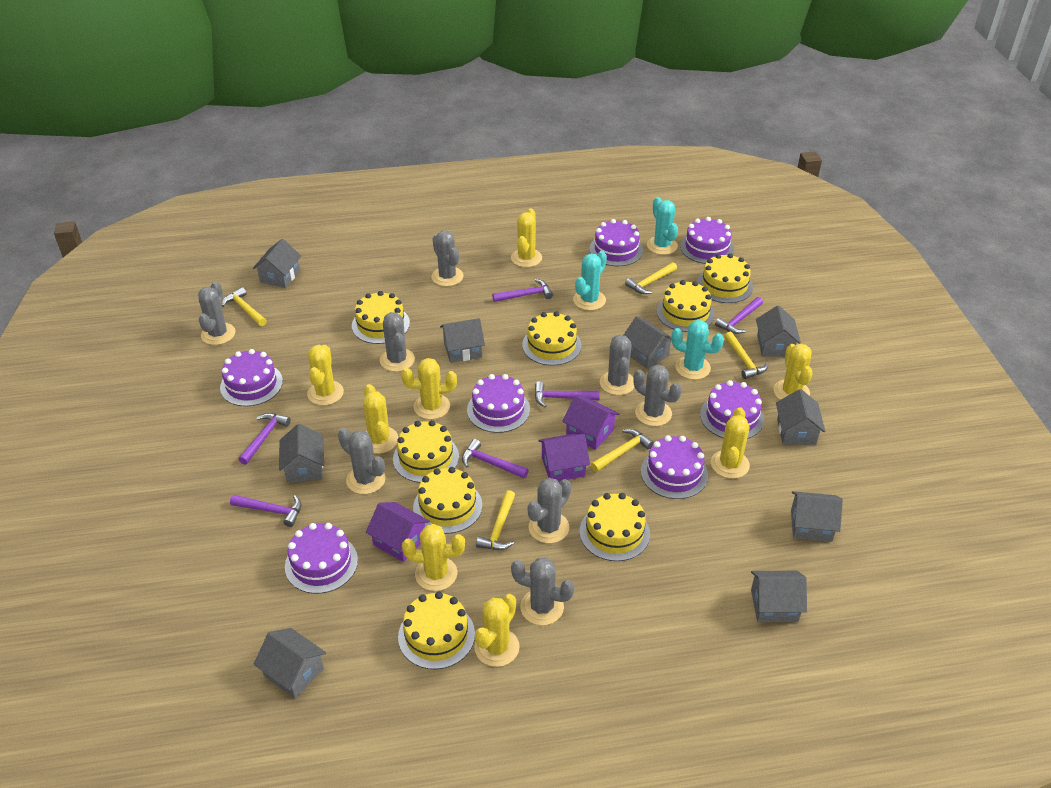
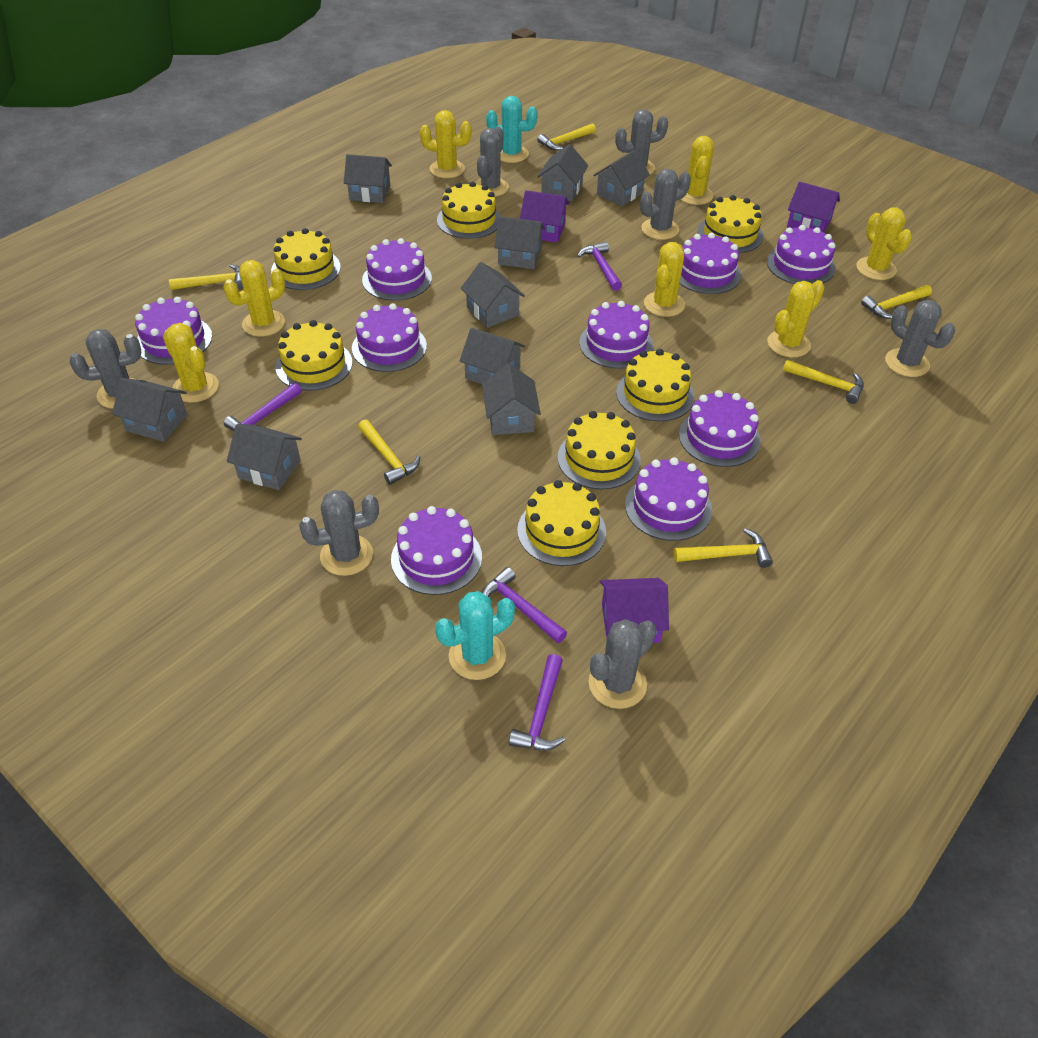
grey cactus: 8 -> 7
purple cake: 7 -> 9
purple hammer: 6 -> 4
turquoise cactus: 3 -> 2
yellow cactus: 8 -> 7
yellow cake: 8 -> 7
yellow hammer: 5 -> 6

